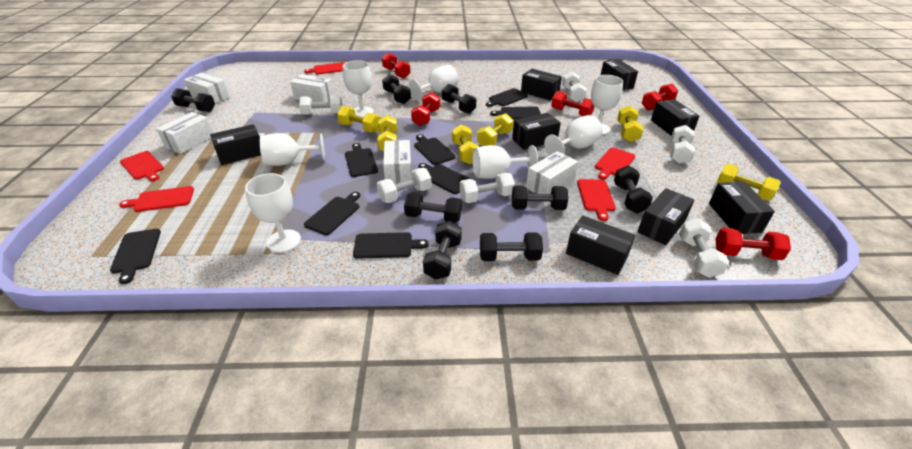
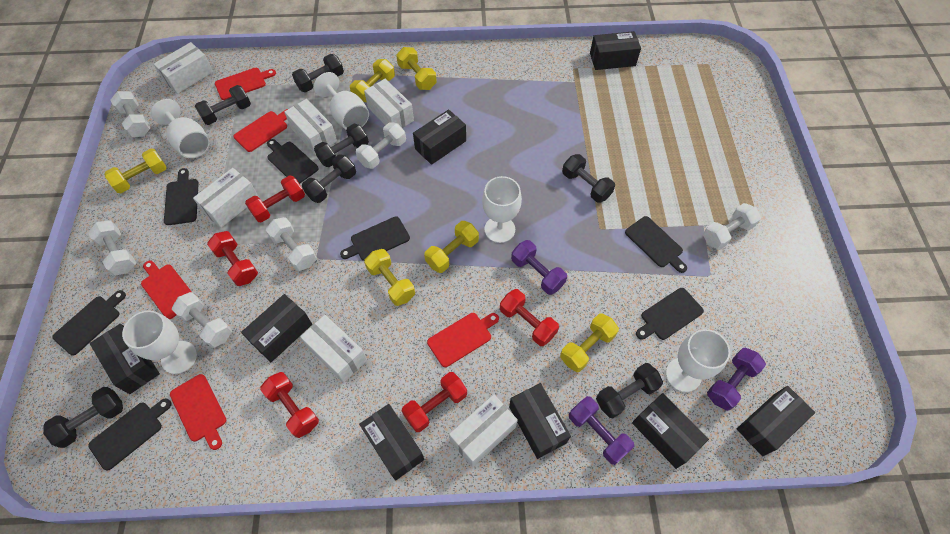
black cutting board: 8 -> 7
black dumbbell: 8 -> 7
purple dumbbell: 0 -> 3
white box: 5 -> 6
white goblet: 7 -> 5

